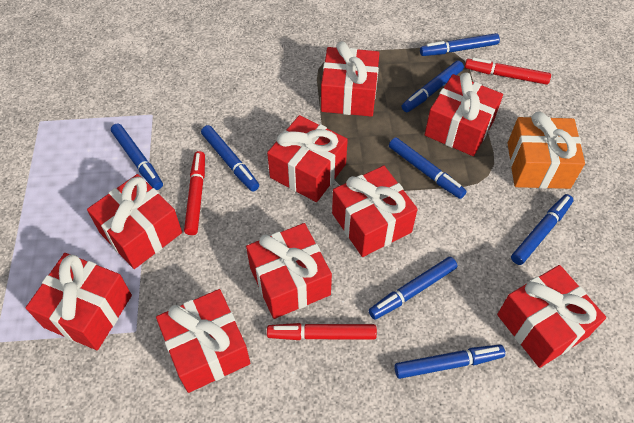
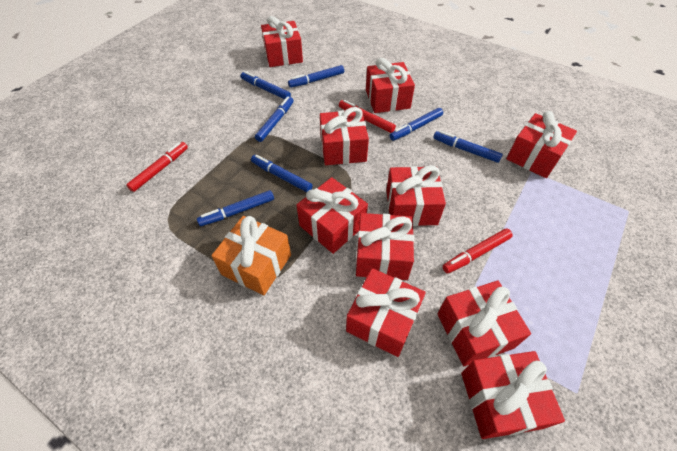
blue marker: 8 -> 7
red gift: 9 -> 10

